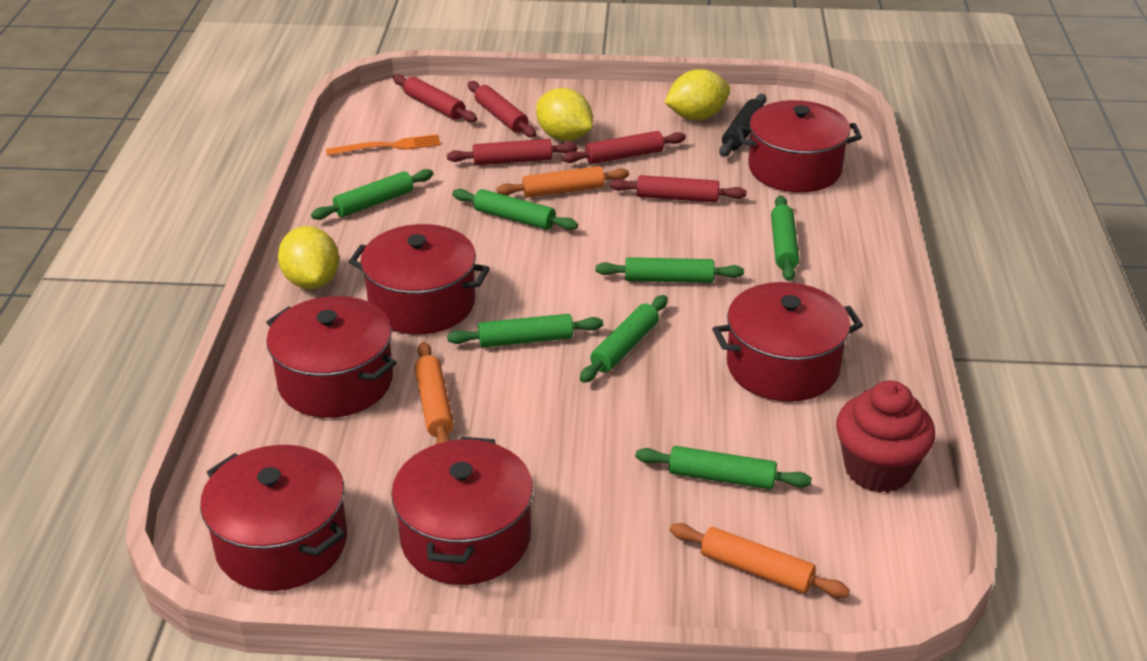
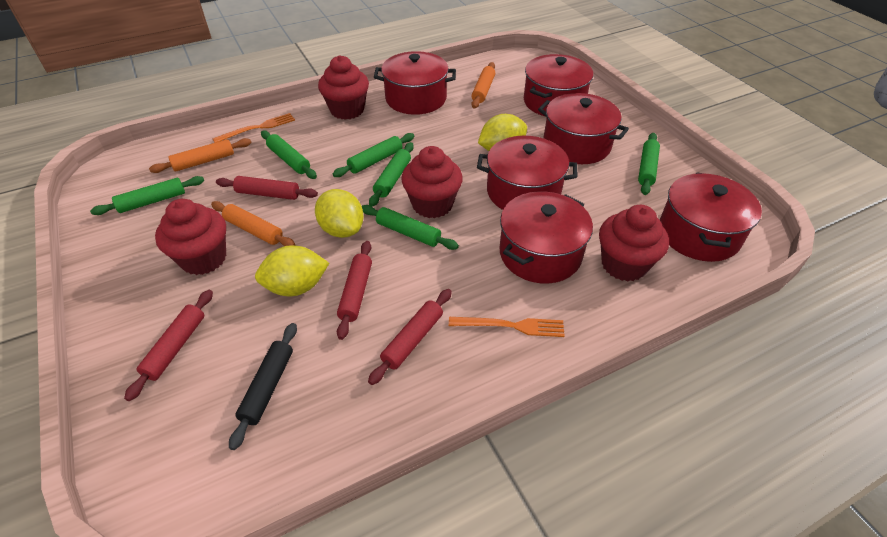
green rolling pin: 7 -> 6
orange fork: 1 -> 2
red cupcake: 1 -> 4
red rolling pin: 5 -> 4

